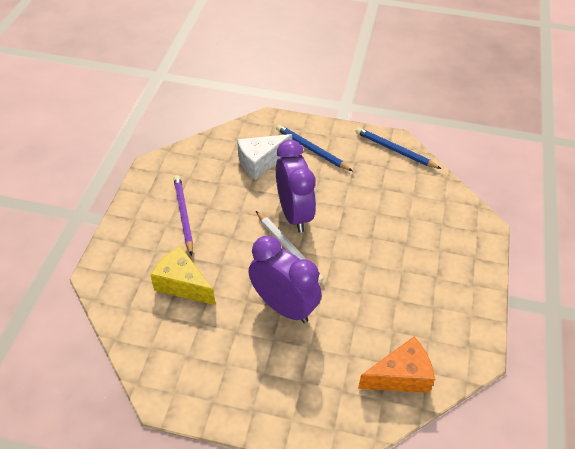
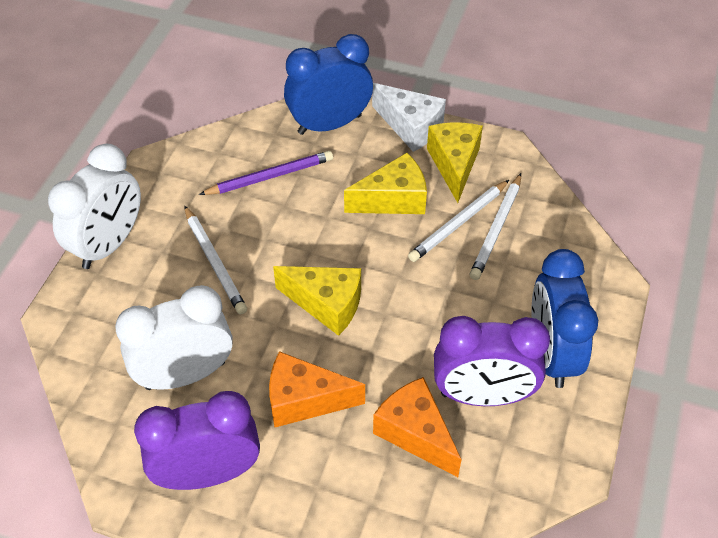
blue clock: 0 -> 2
blue pencil: 2 -> 0
orange cheese: 1 -> 2
white clock: 0 -> 2
white pencil: 1 -> 3
yellow cheese: 1 -> 3

